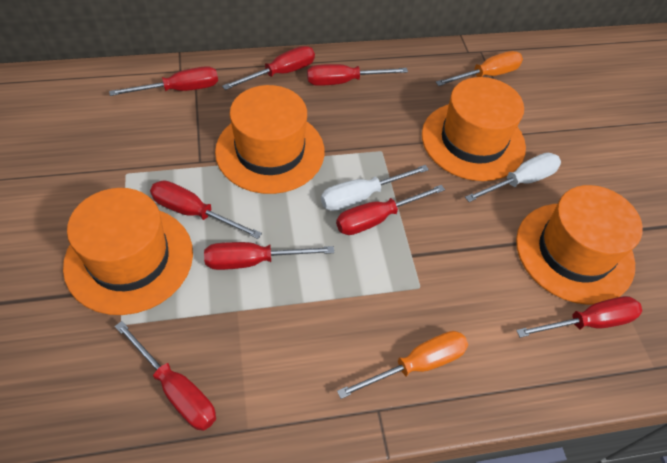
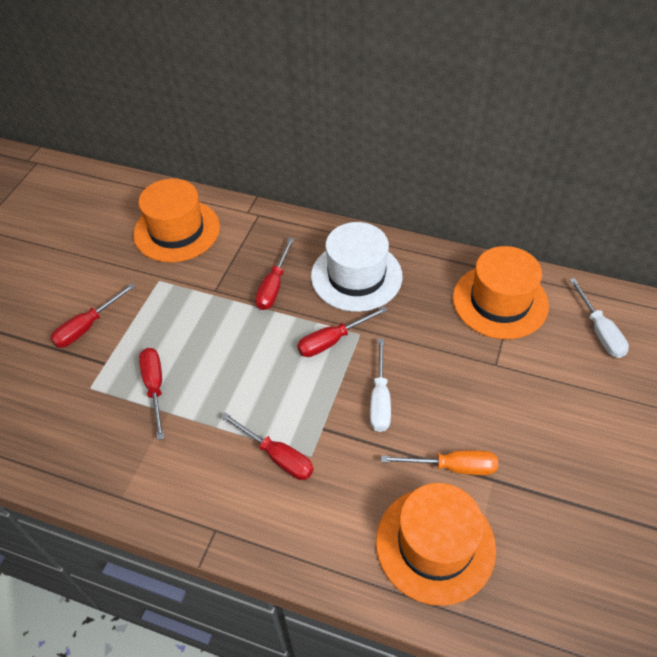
orange hat: 4 -> 3
orange screwdriver: 2 -> 1
red screwdriver: 8 -> 5
white hat: 0 -> 1

